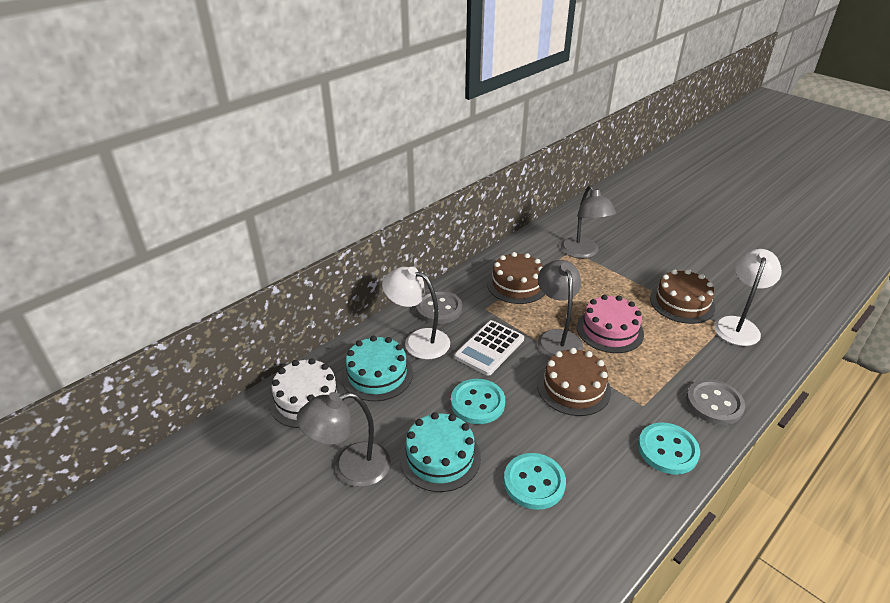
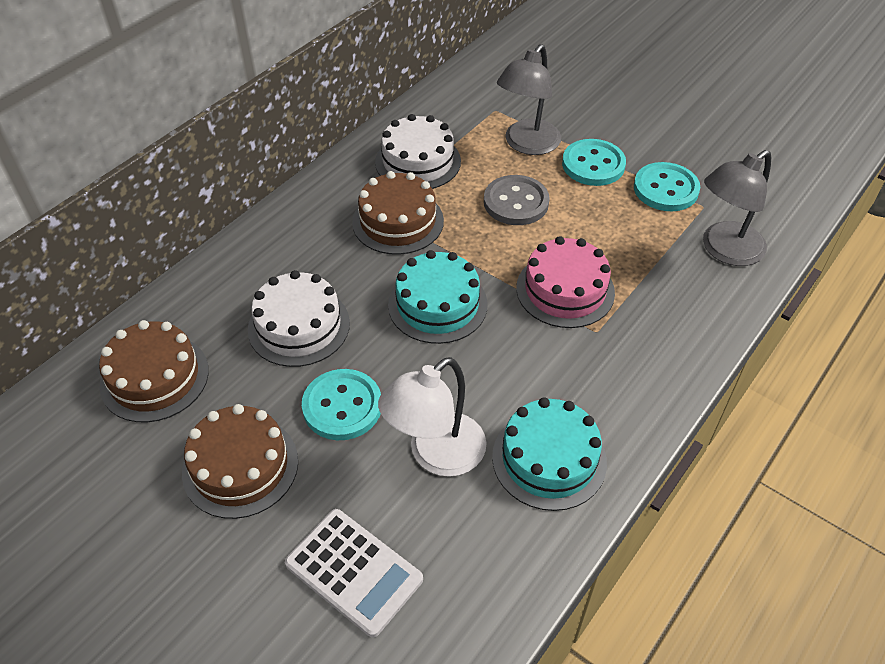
grey button: 2 -> 1
grey lamp: 3 -> 2
white cake: 1 -> 2
white lamp: 2 -> 1

